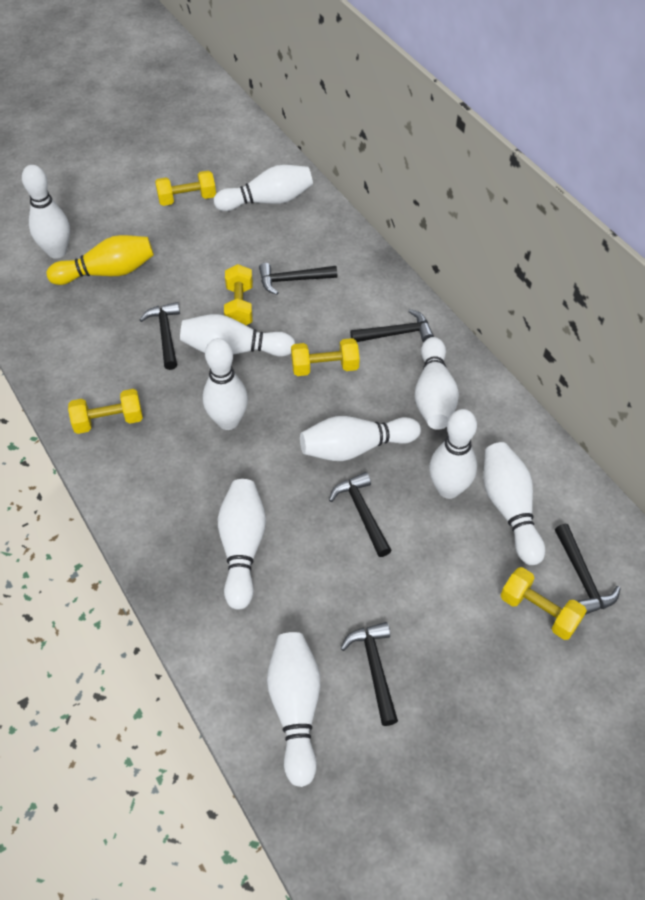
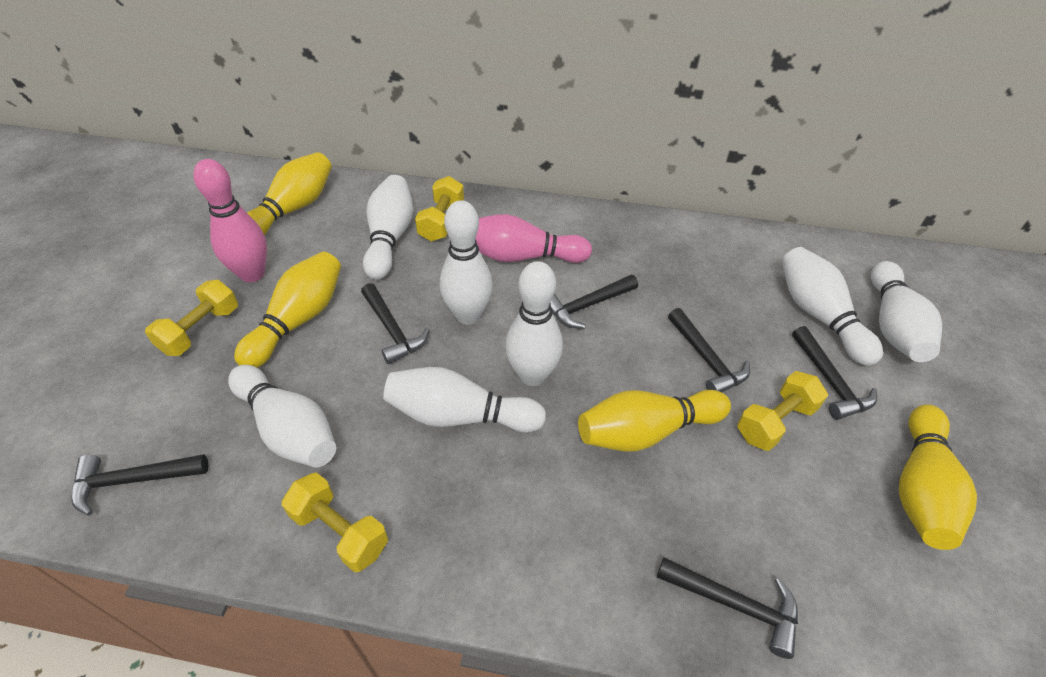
pink bowling pin: 0 -> 2
white bowling pin: 10 -> 7
yellow bowling pin: 1 -> 4
yellow dumbbell: 5 -> 4

